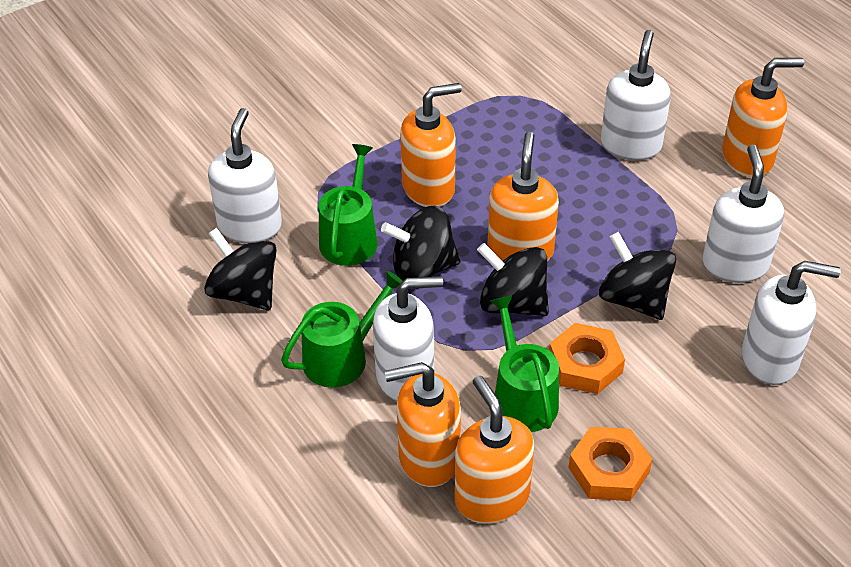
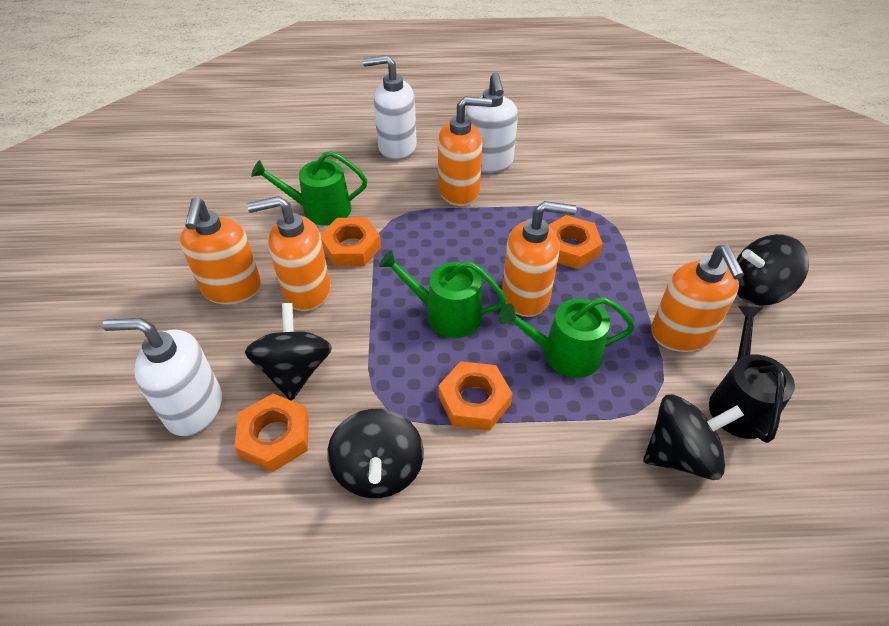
black watering can: 0 -> 1
orange nut: 2 -> 4
white soap dispenser: 5 -> 3

